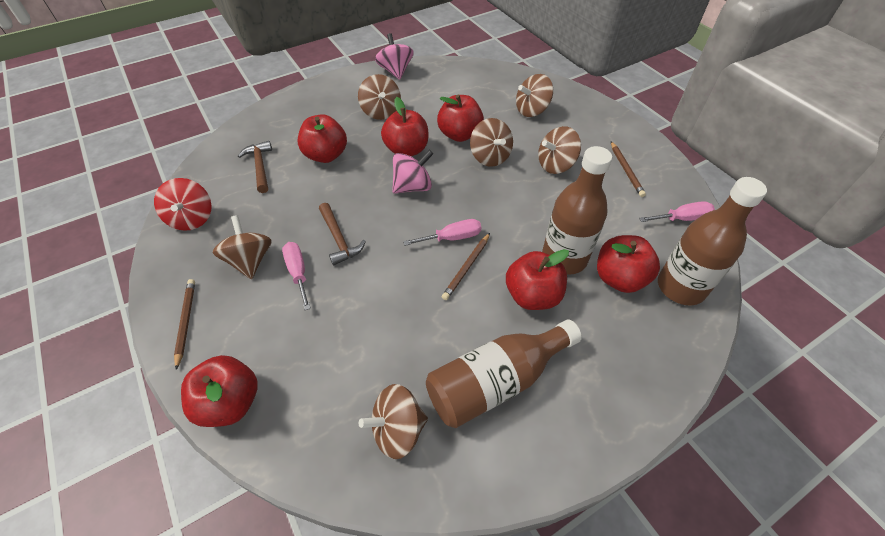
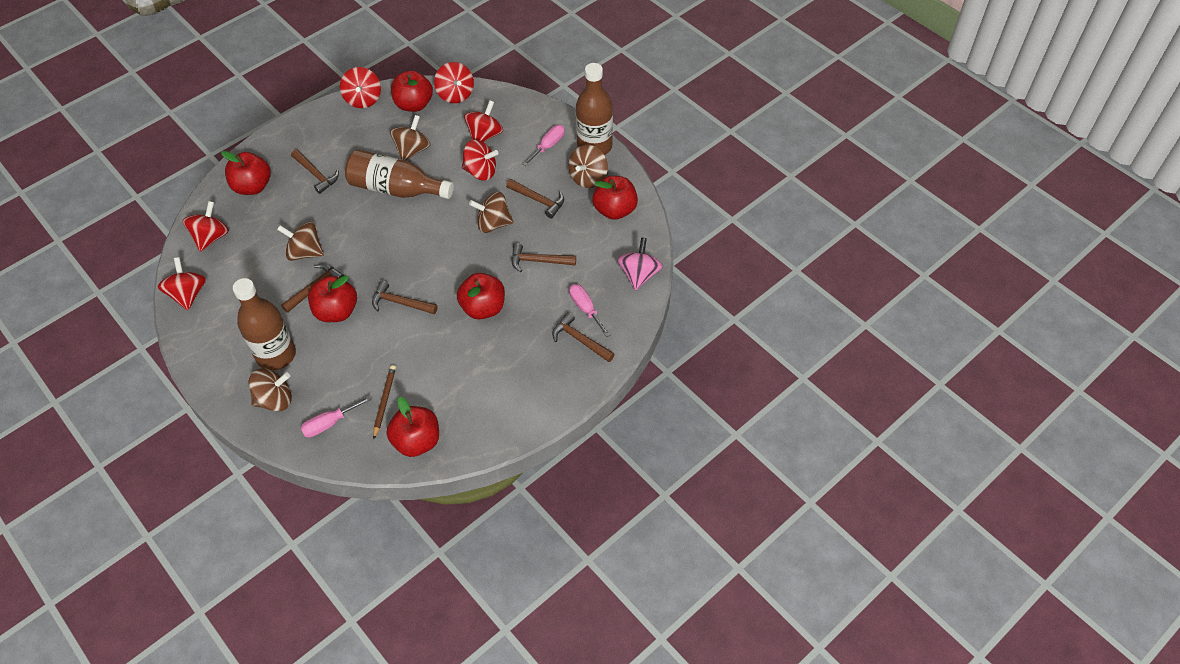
brown hammer: 2 -> 6
brown pencil: 3 -> 1
brown spinning top: 6 -> 5
pink spinning top: 2 -> 1
red spinning top: 1 -> 6

